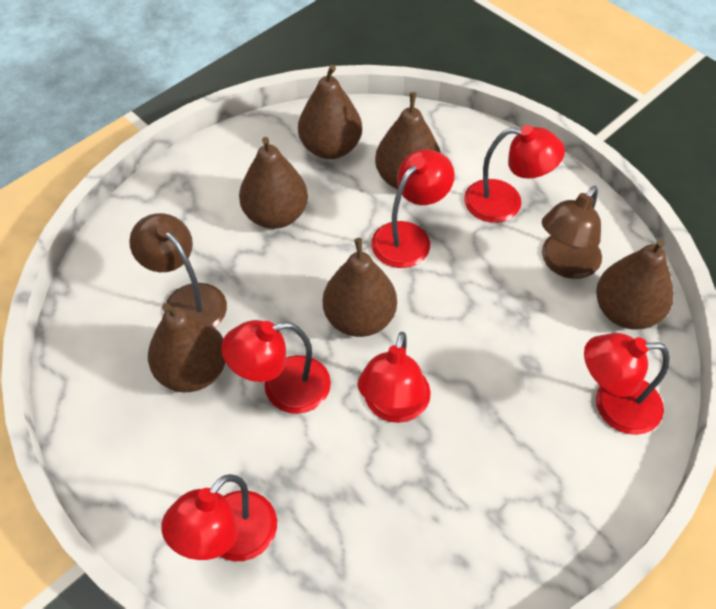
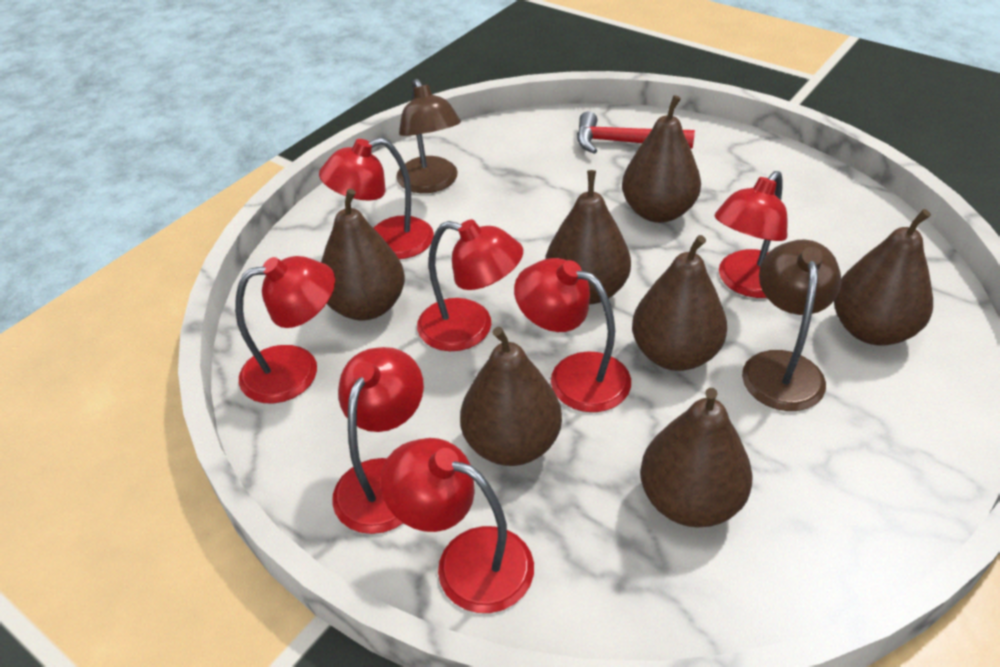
brown pear: 6 -> 7
red hammer: 0 -> 1
red lamp: 6 -> 7

